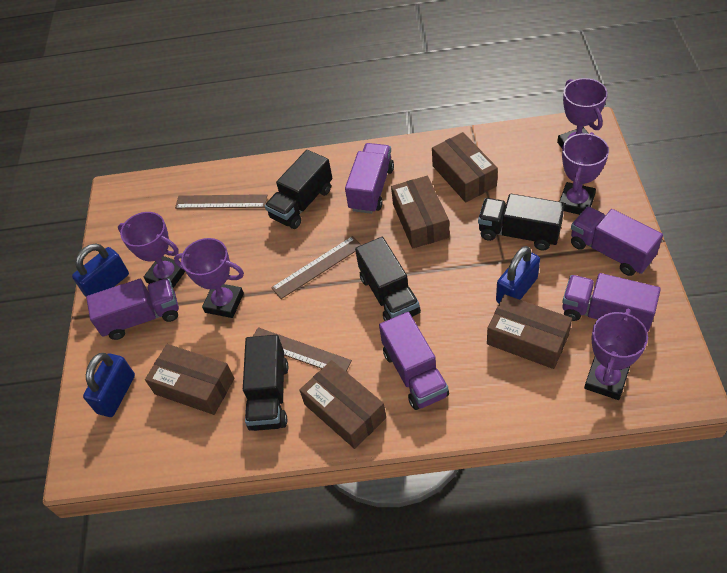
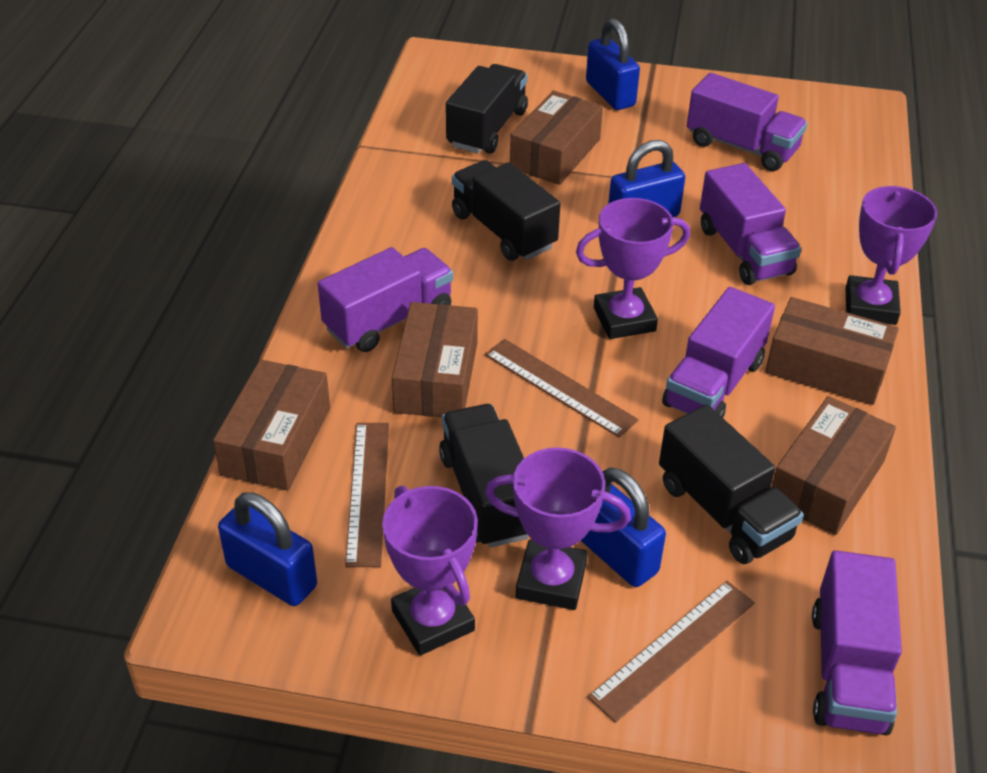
blue padlock: 3 -> 4
purple trophy: 5 -> 4

